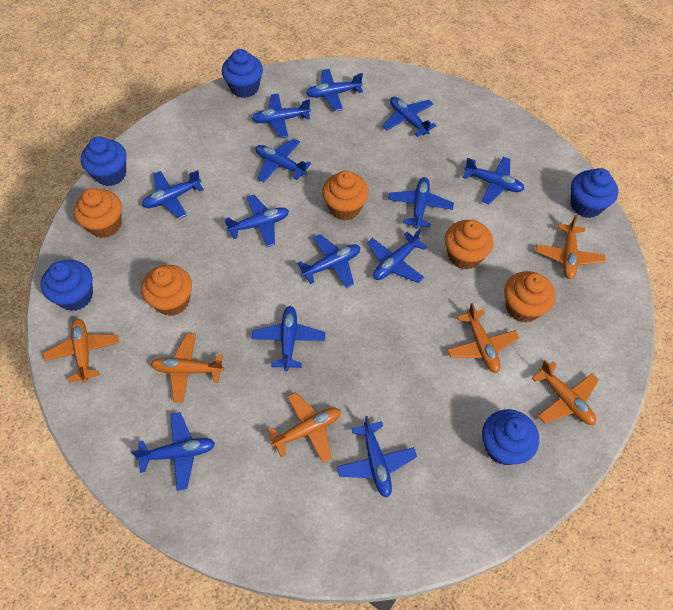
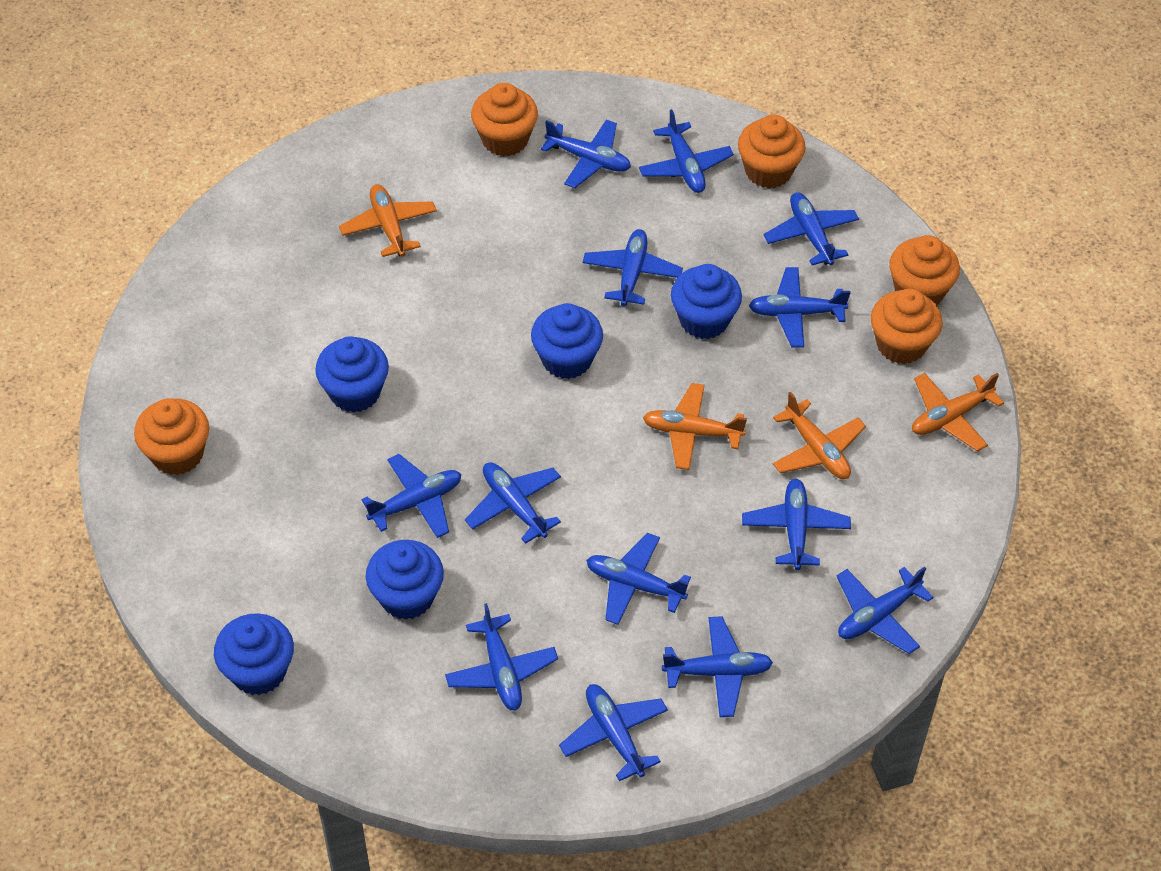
orange plane: 6 -> 4

